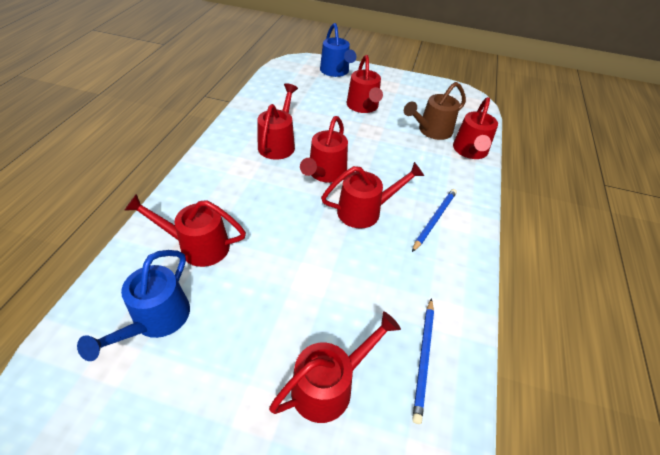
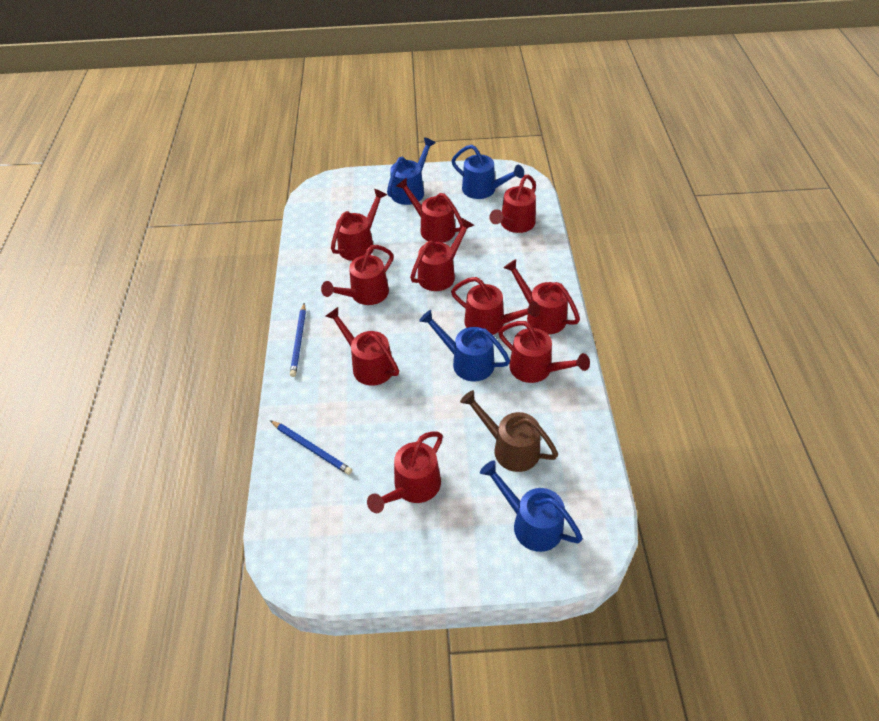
blue watering can: 2 -> 4
red watering can: 7 -> 10

